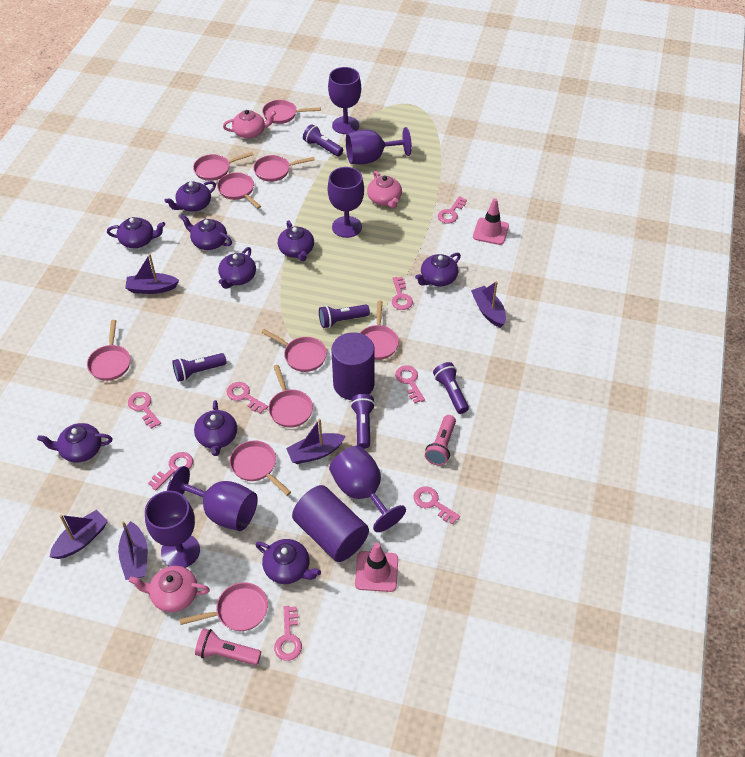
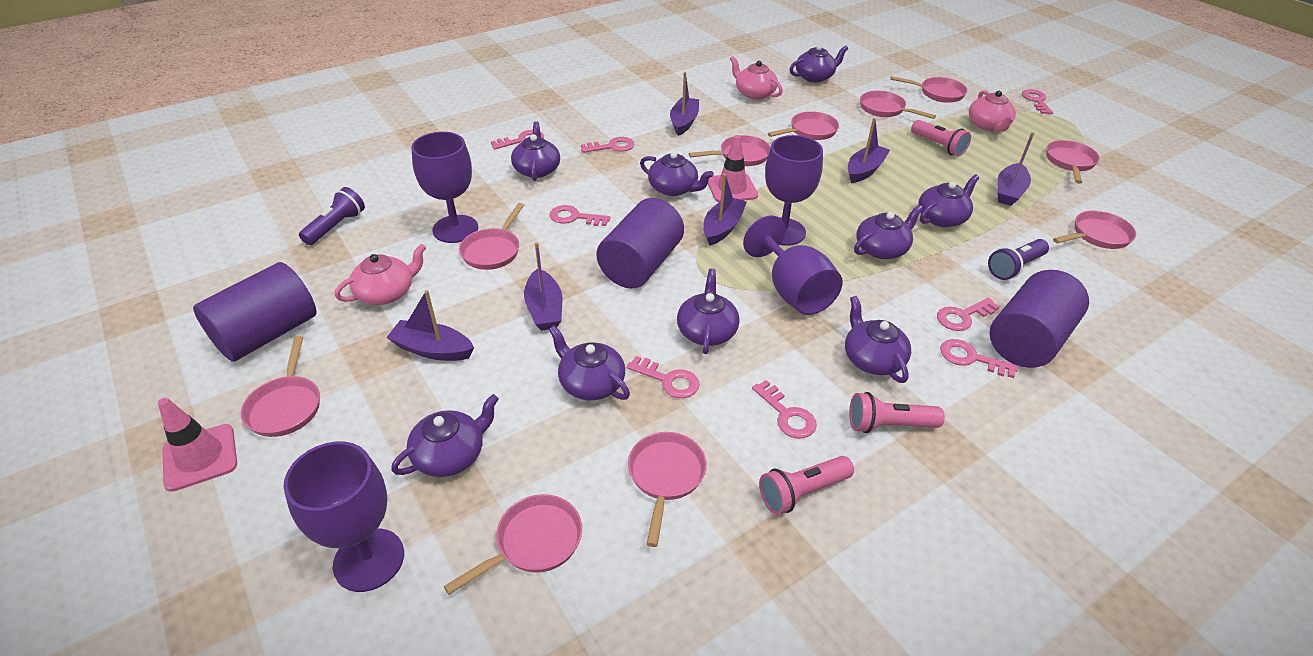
pink flashlight: 2 -> 3
purple boat: 5 -> 6
purple cylinder: 2 -> 3
purple flashlight: 5 -> 2
purple goblet: 6 -> 4

